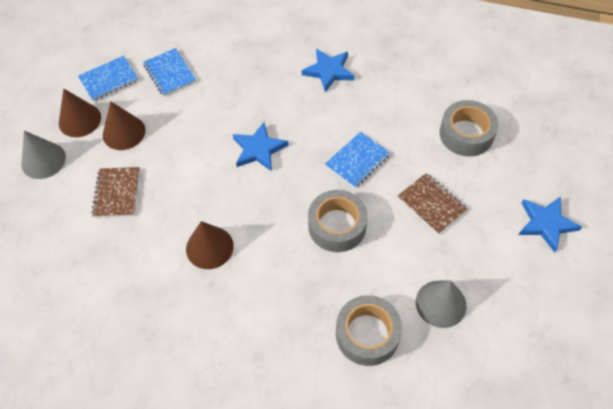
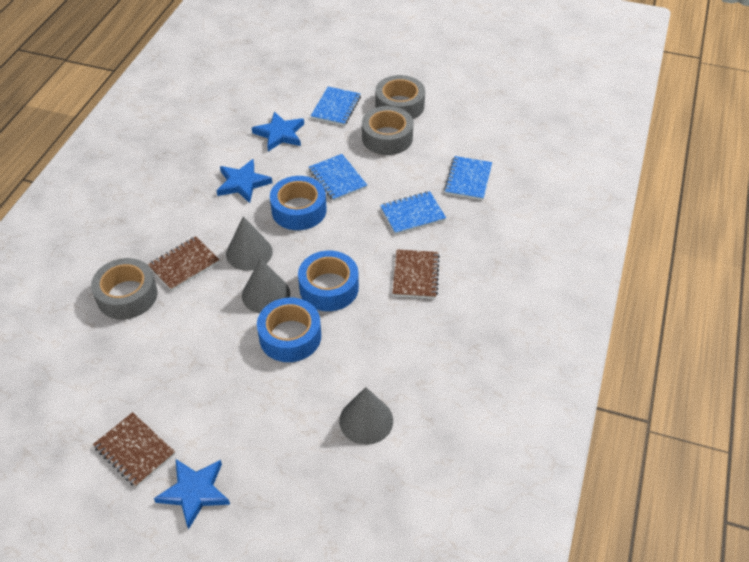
blue notebook: 3 -> 4
blue tape: 0 -> 3
brown cone: 3 -> 0
brown notebook: 2 -> 3
grey cone: 2 -> 3

